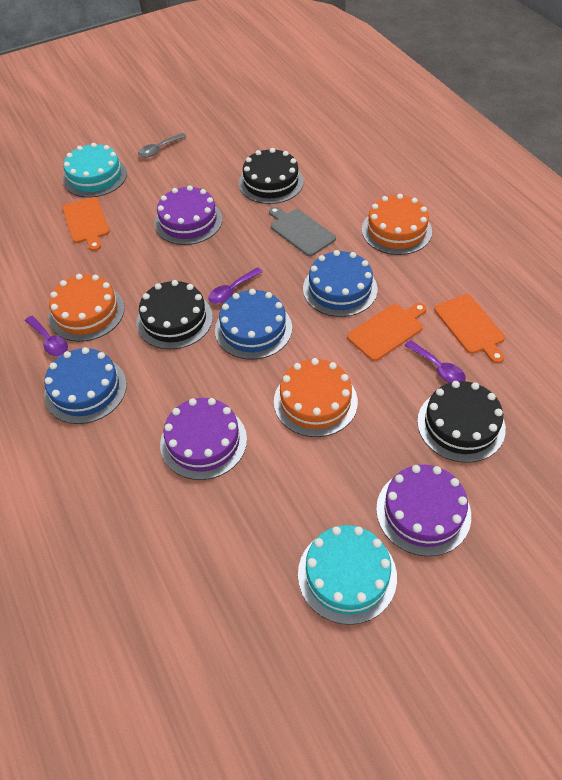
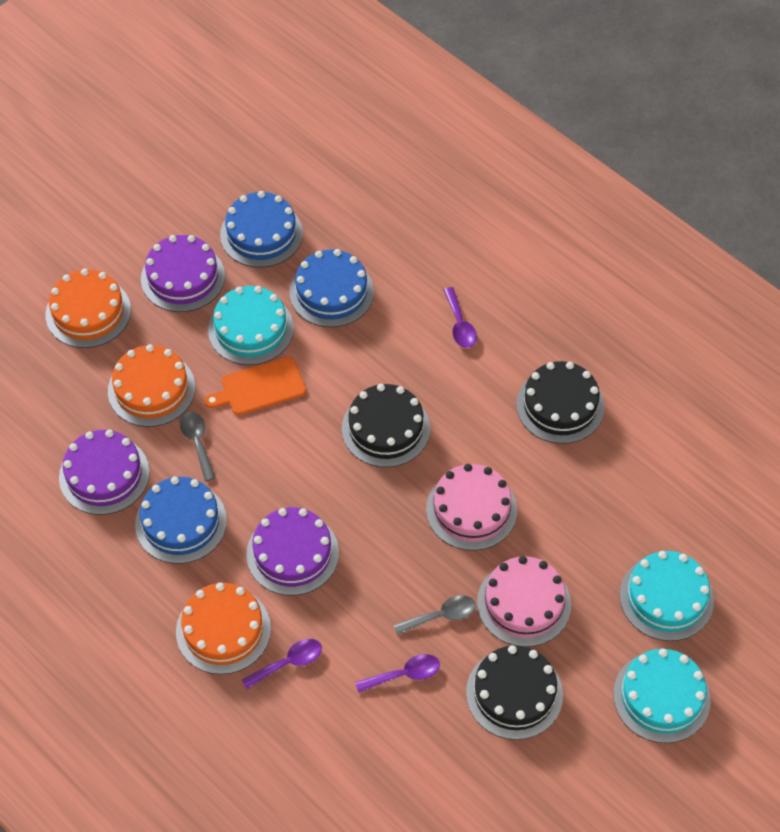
grey cutting board: 1 -> 0
grey spoon: 1 -> 2
orange cutting board: 3 -> 1
pink cake: 0 -> 2
turquoise cake: 2 -> 3

